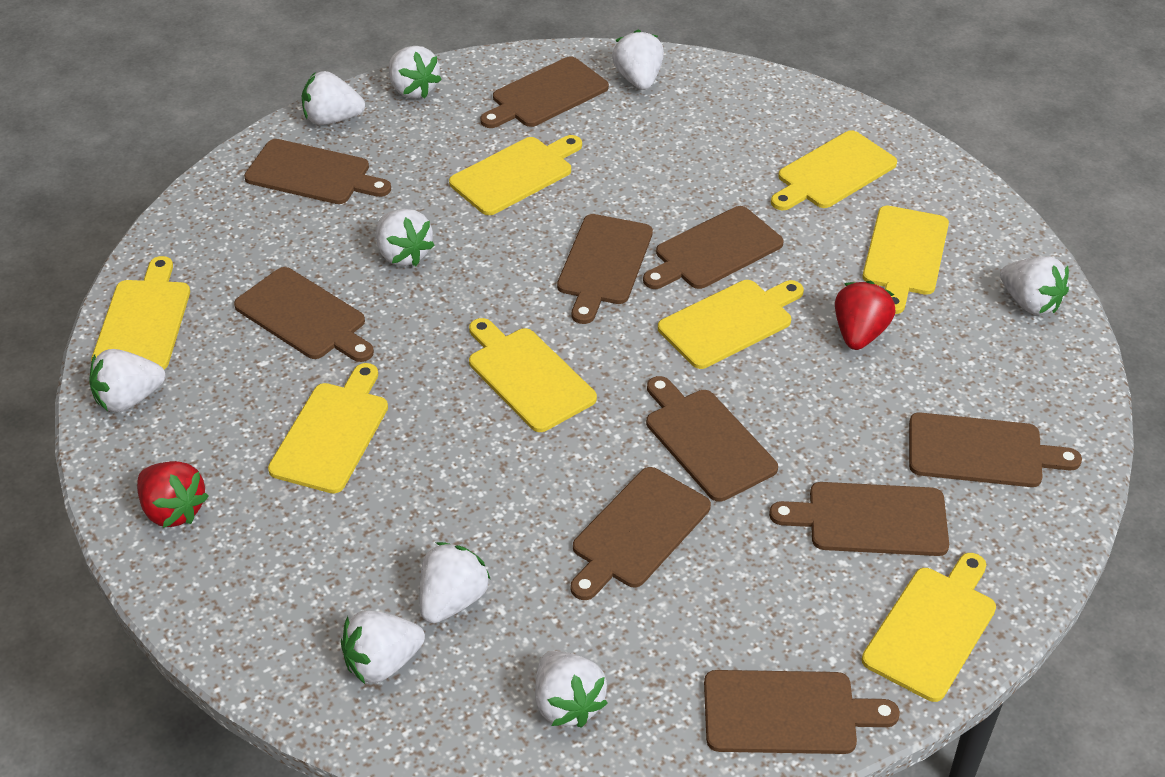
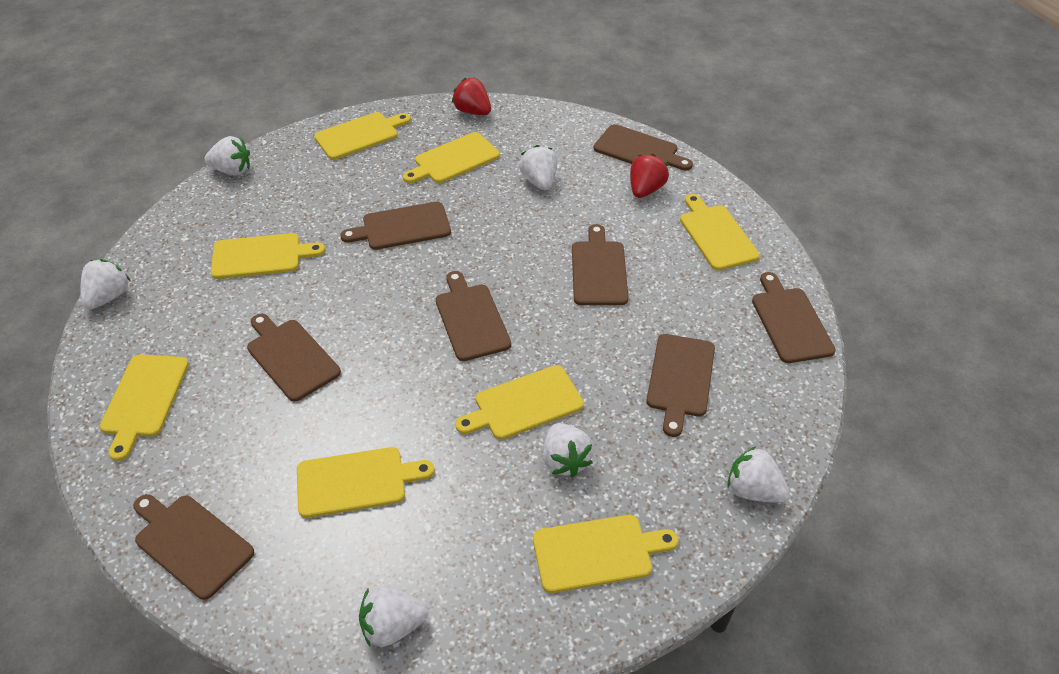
brown cutting board: 10 -> 8
white strawberry: 9 -> 6

